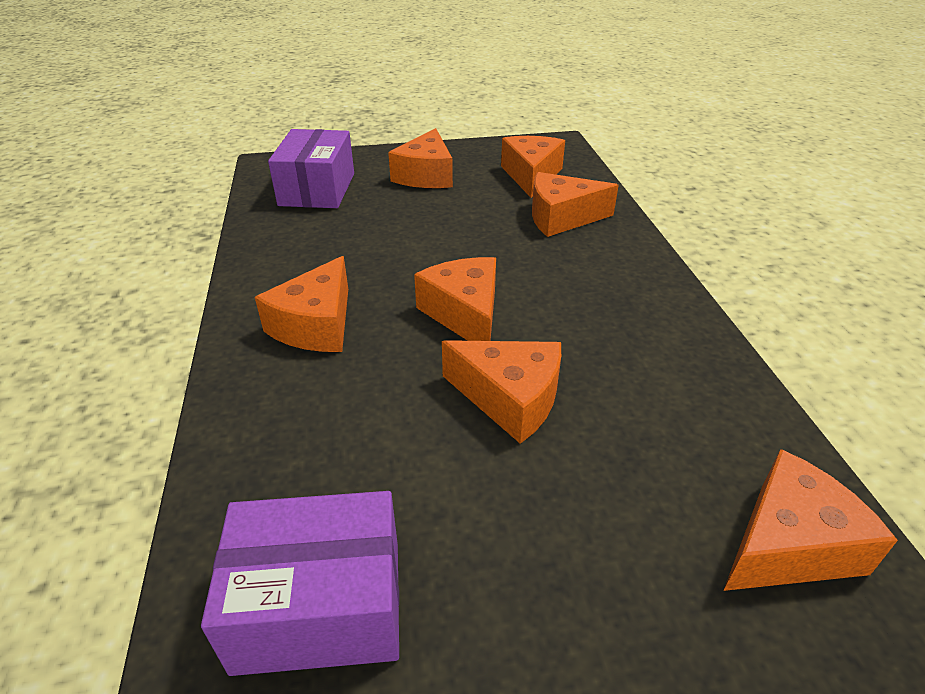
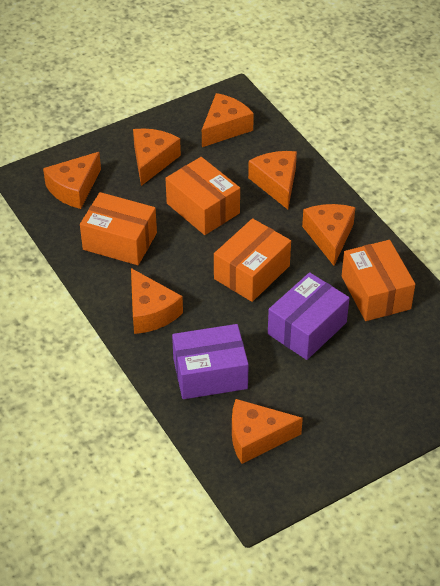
orange box: 0 -> 4

